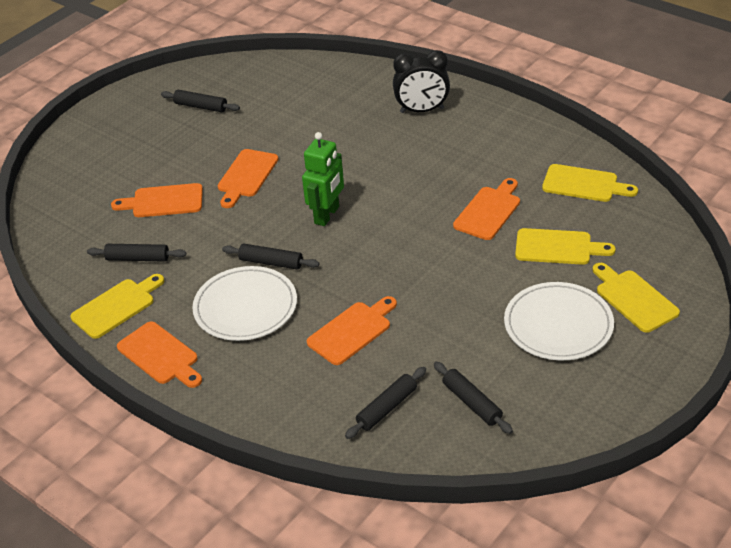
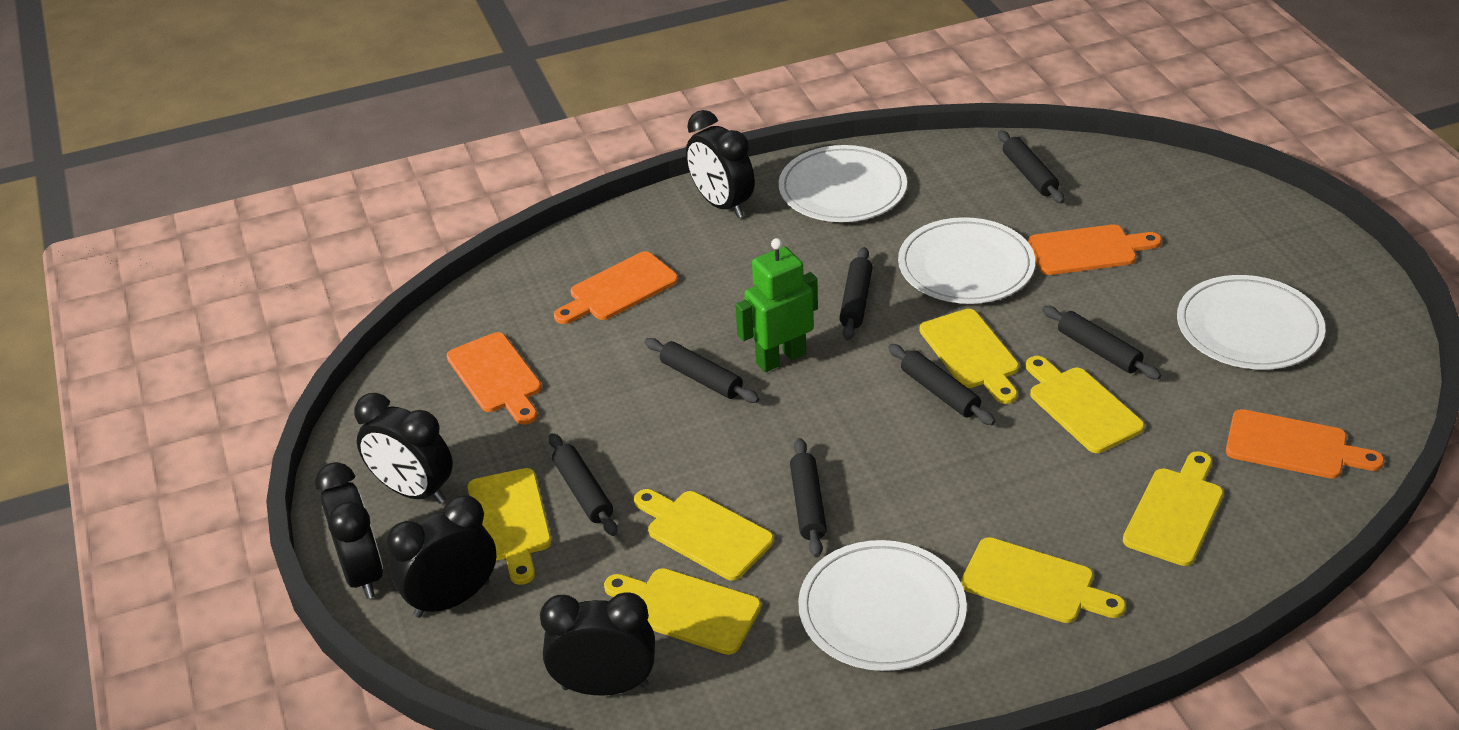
black clock: 1 -> 5
black rolling pin: 5 -> 7
orange cutting board: 5 -> 4
white plate: 2 -> 4
yellow cutting board: 4 -> 7

